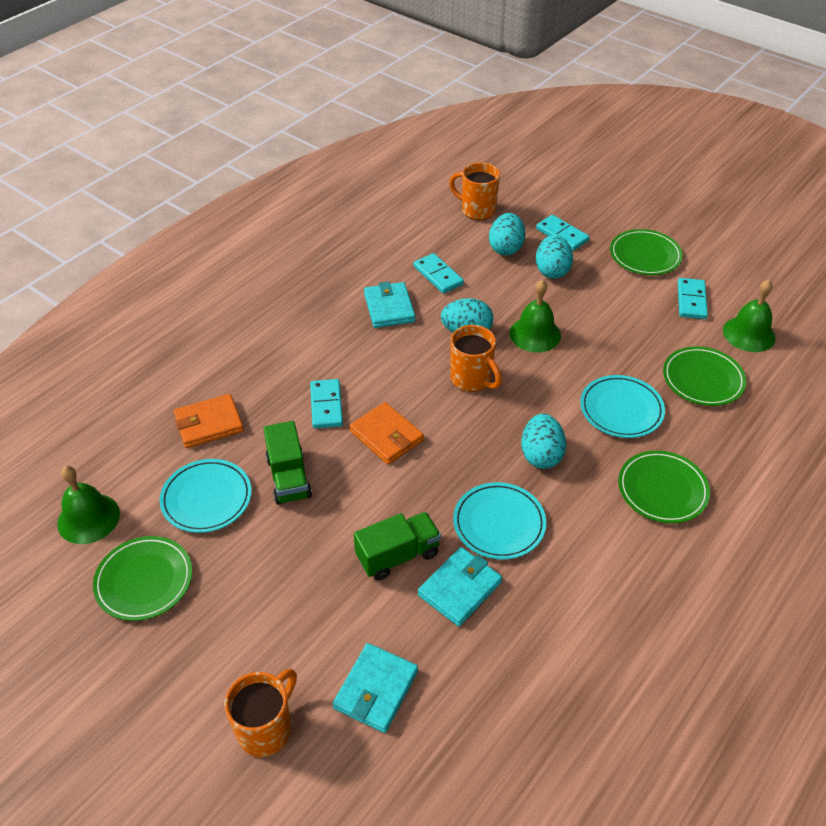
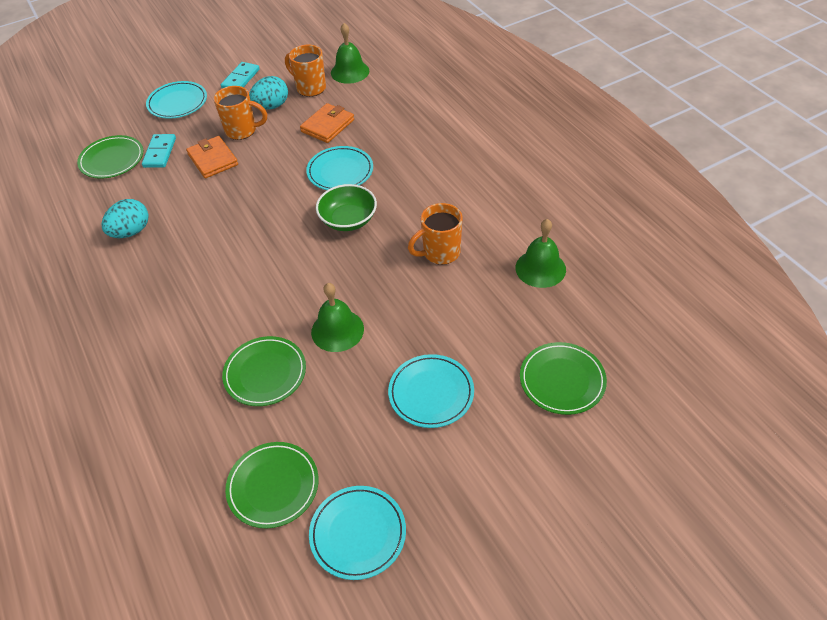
green bowl: 0 -> 1
green truck: 2 -> 0
turquoise domino: 4 -> 2
turquoise egg: 4 -> 2
turquoise plate: 3 -> 4
turquoise wallet: 3 -> 0

